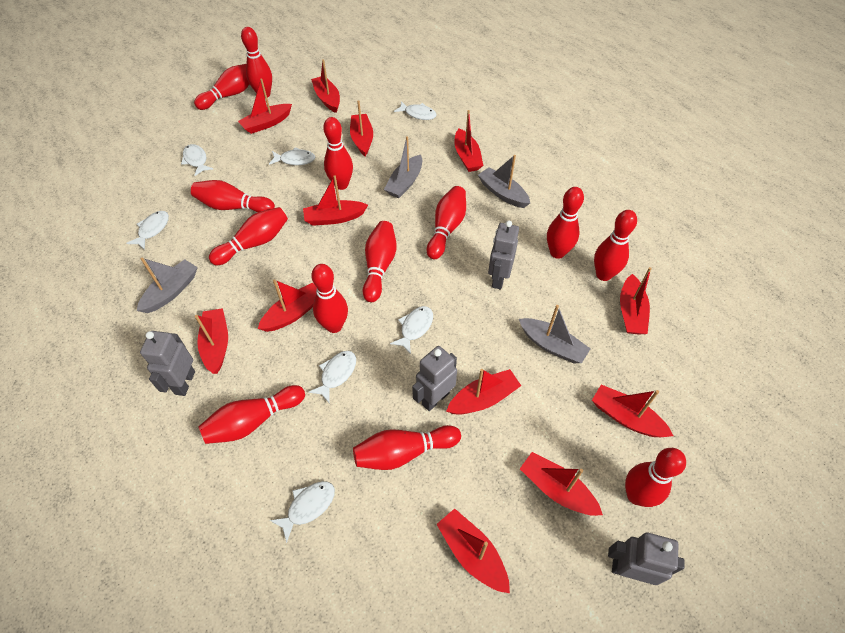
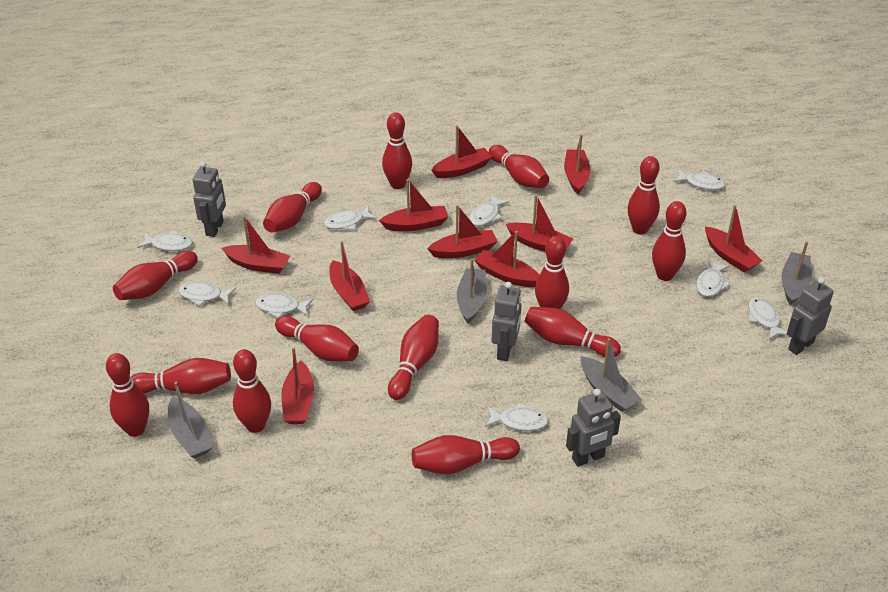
red boat: 12 -> 10
red bowling pin: 13 -> 14
white fish: 7 -> 9

